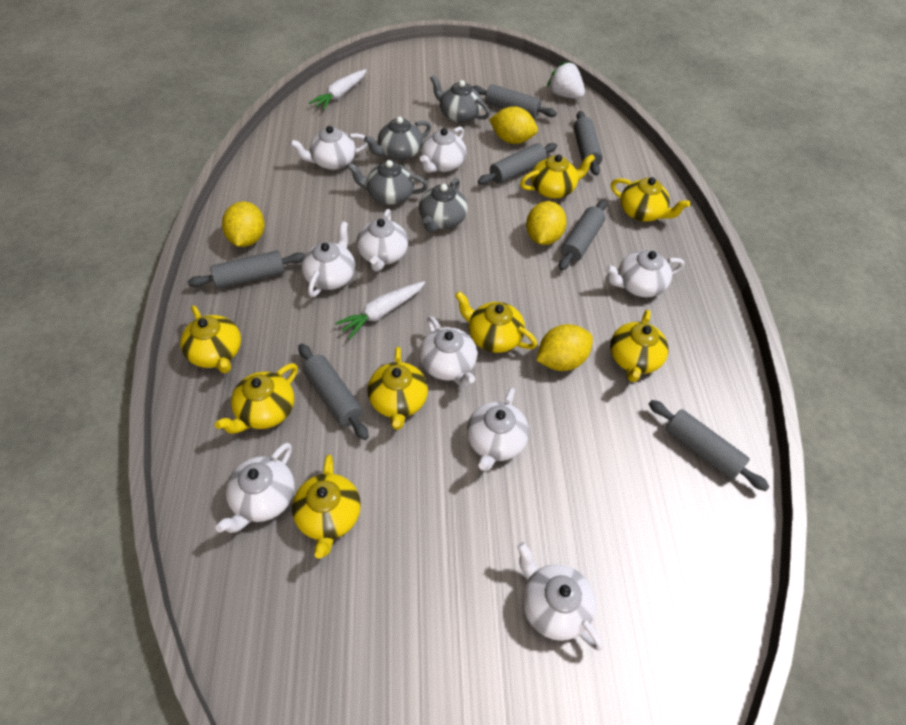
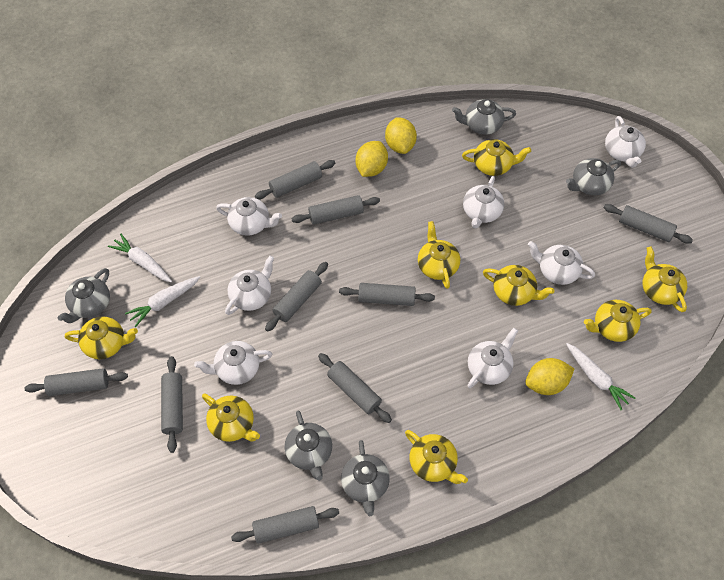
grey rolling pin: 7 -> 9
grey teapot: 4 -> 5
white carrot: 2 -> 3
white strawberry: 1 -> 0
white teapot: 9 -> 7
yellow lemon: 4 -> 3

